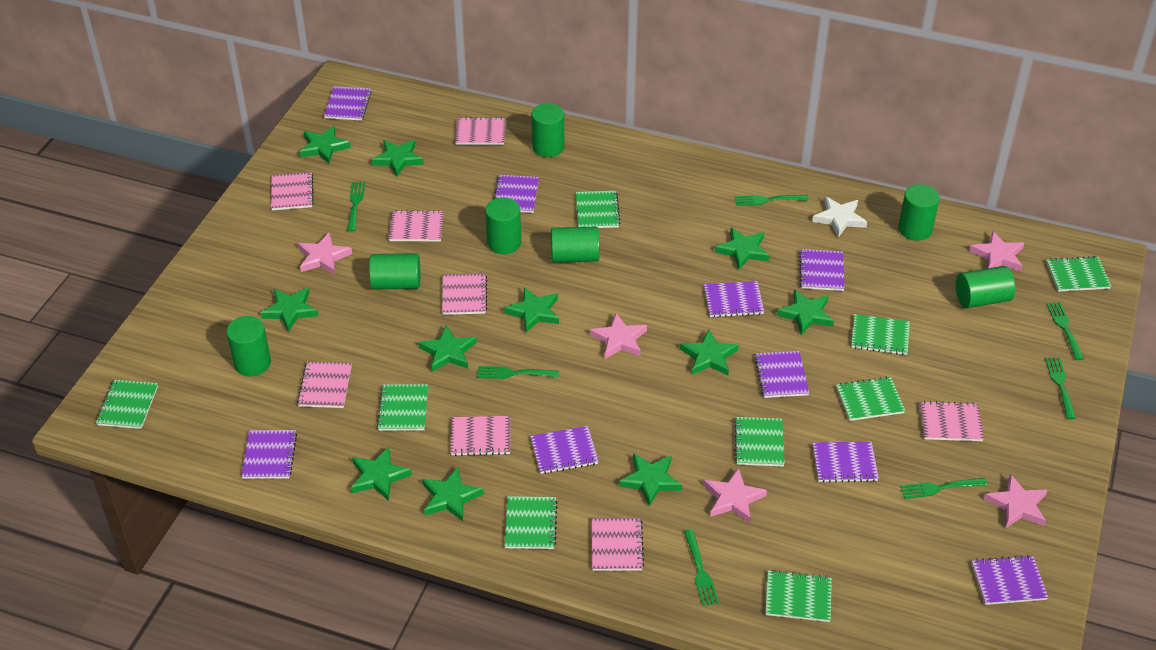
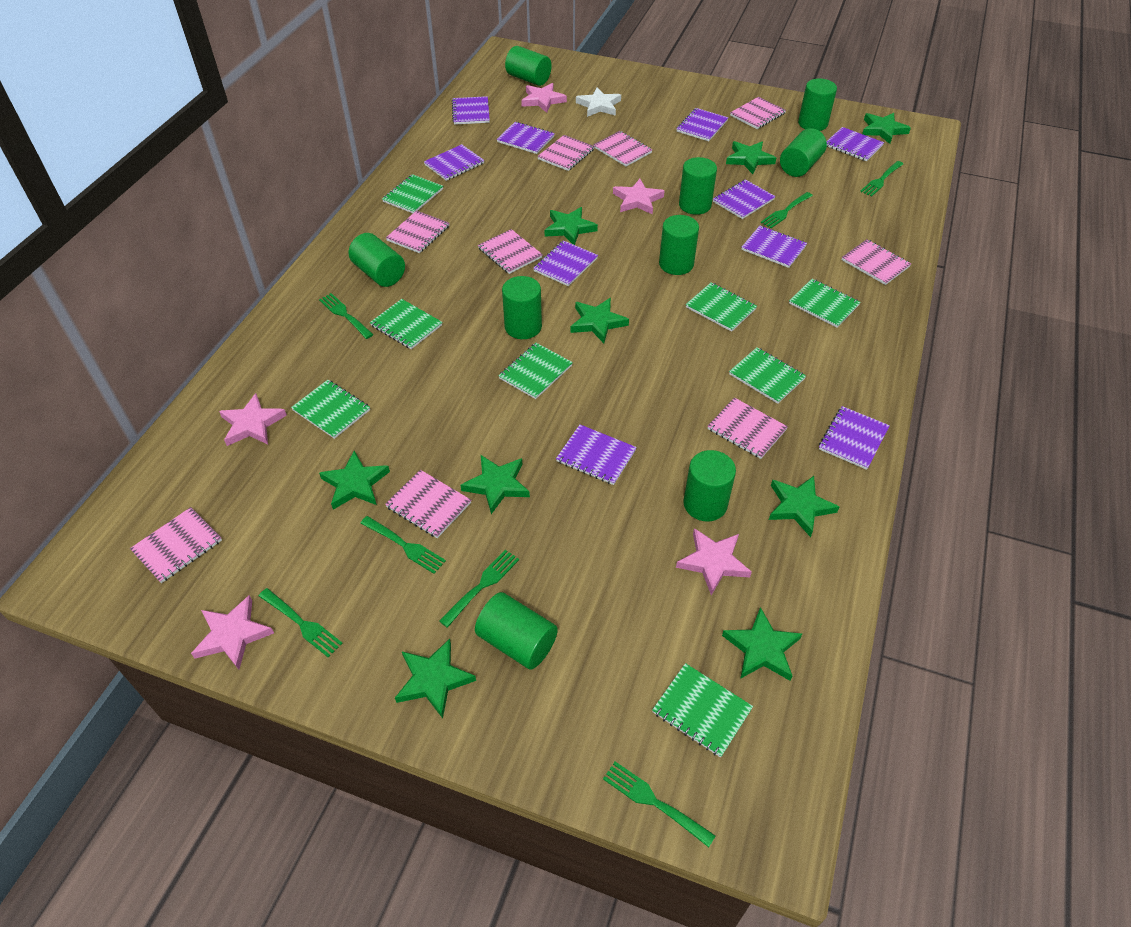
green cylinder: 7 -> 9
green notebook: 9 -> 8
green star: 11 -> 9
pink notebook: 8 -> 9
purple notebook: 9 -> 10

